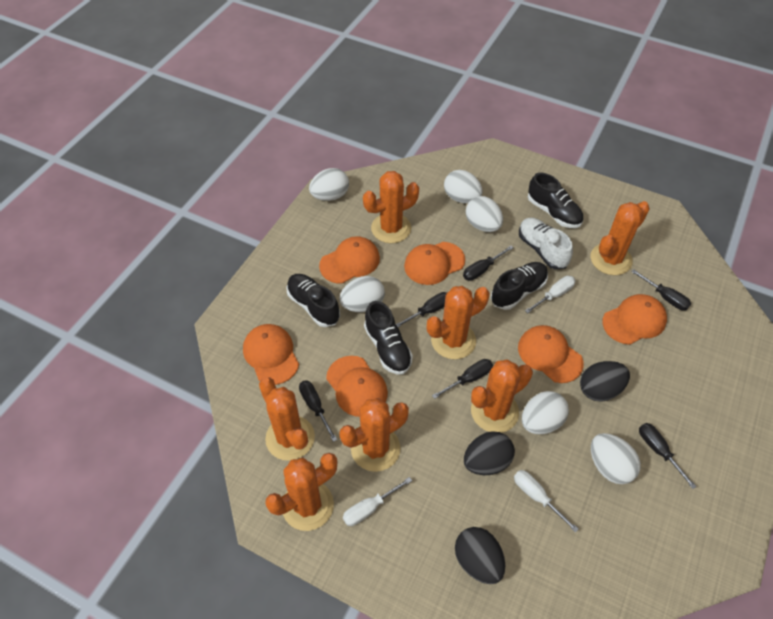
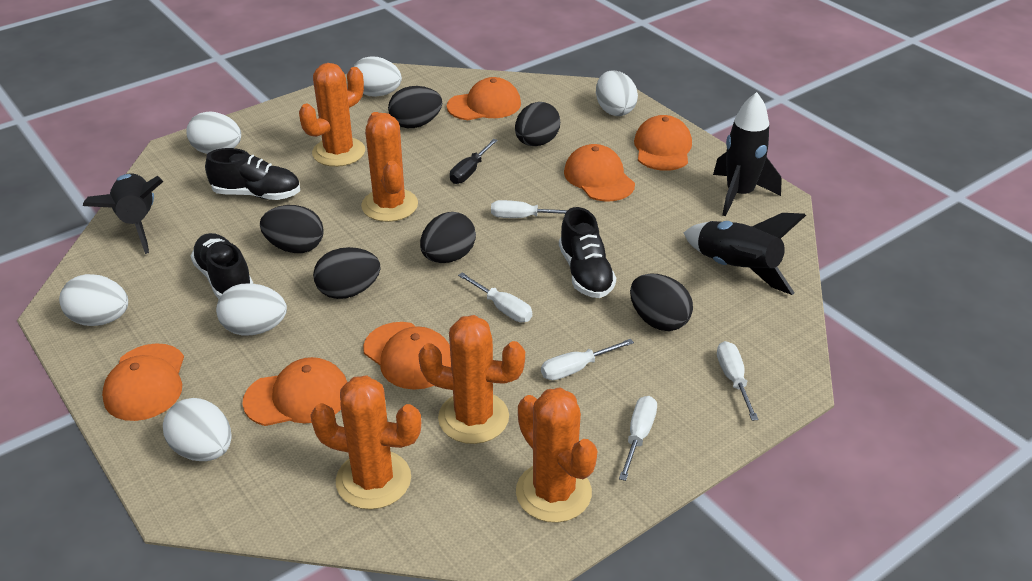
black egg: 3 -> 6
black rocket: 0 -> 3
black screwdriver: 6 -> 1
black shoe: 4 -> 3
orange cactus: 7 -> 5
white screwdriver: 3 -> 5
white shoe: 1 -> 0

